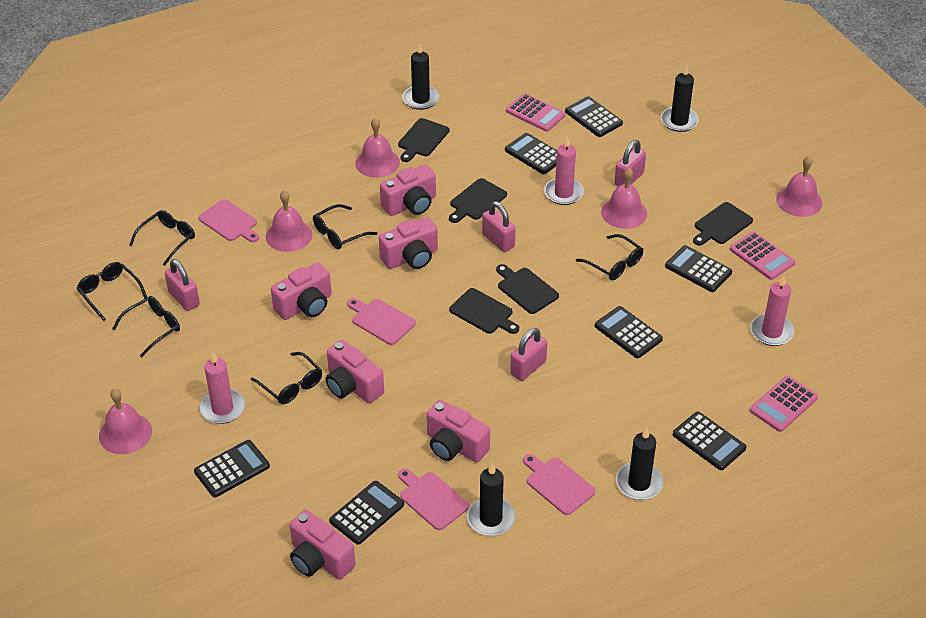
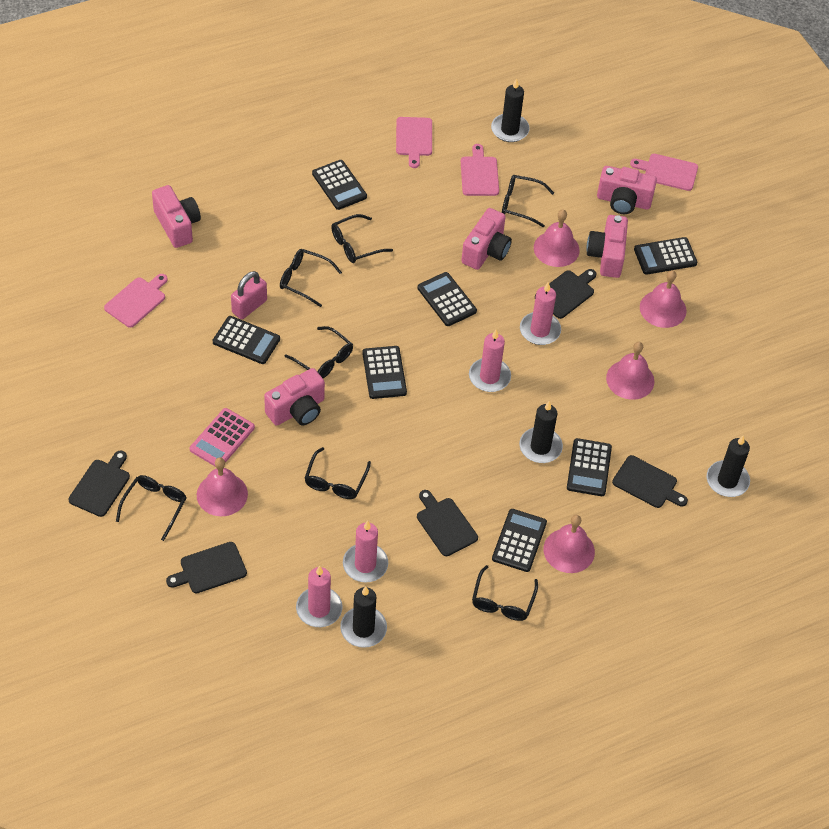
black glasses: 6 -> 7
pink calculator: 3 -> 1
pink camera: 6 -> 5
pink candle: 3 -> 4
pink padlock: 4 -> 1

